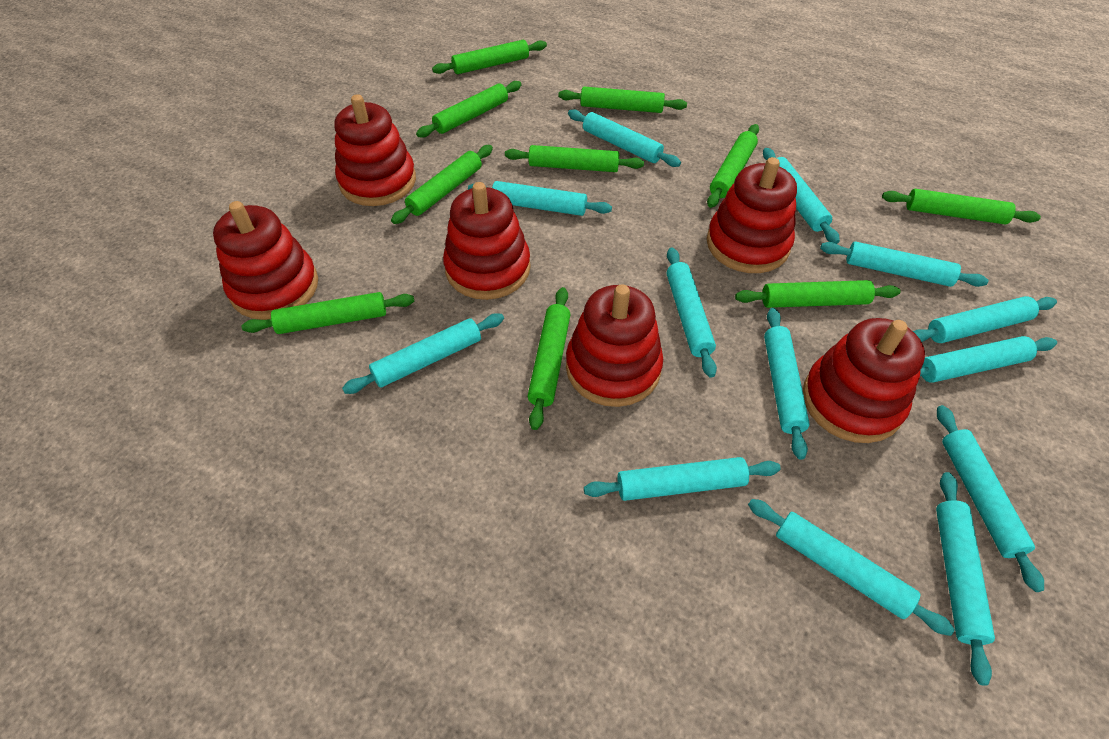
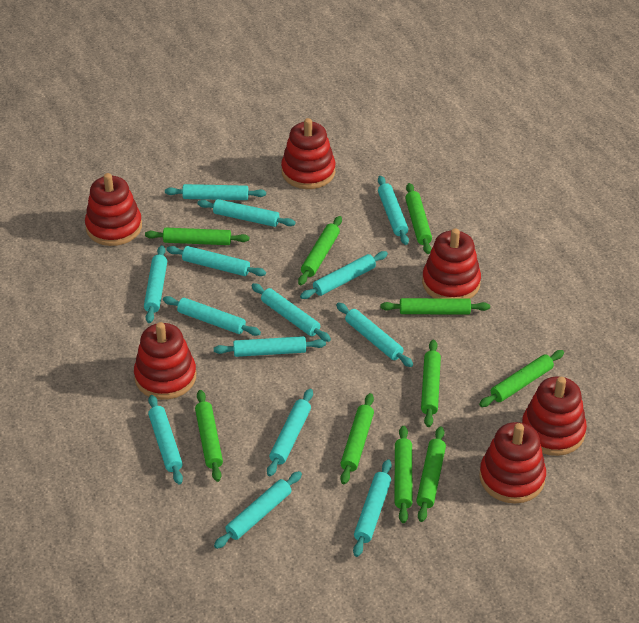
turquoise rolling pin: 13 -> 14

